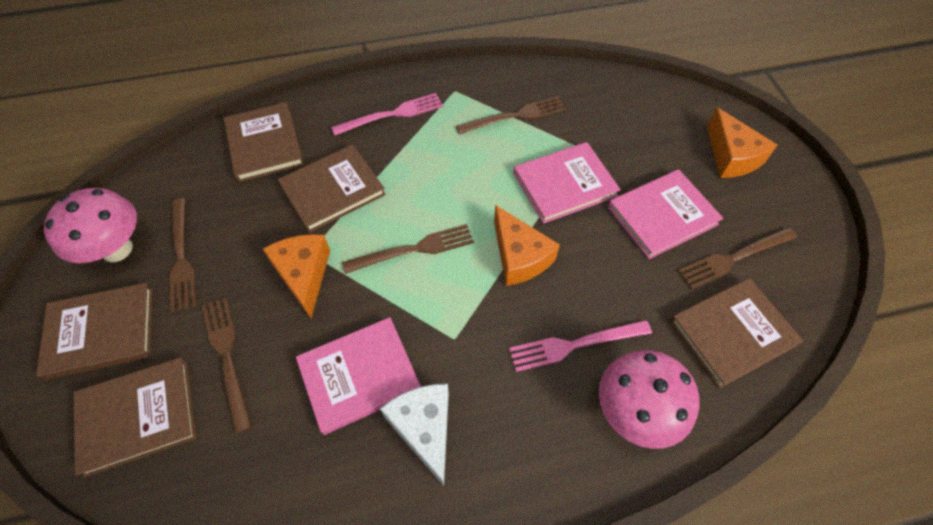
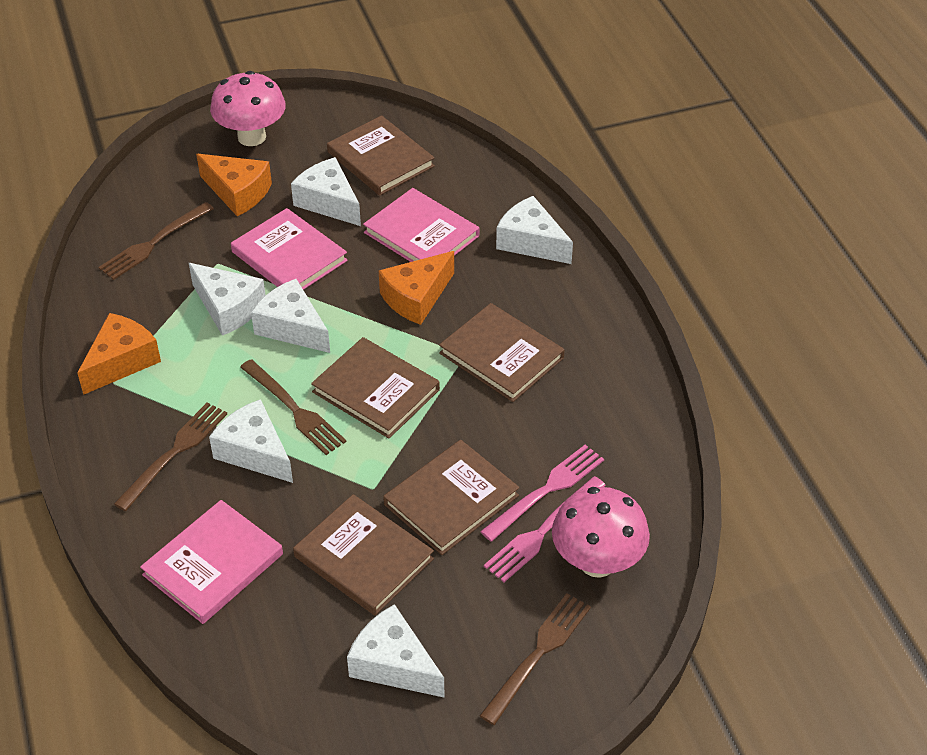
brown fork: 5 -> 4
white cheese: 1 -> 6

